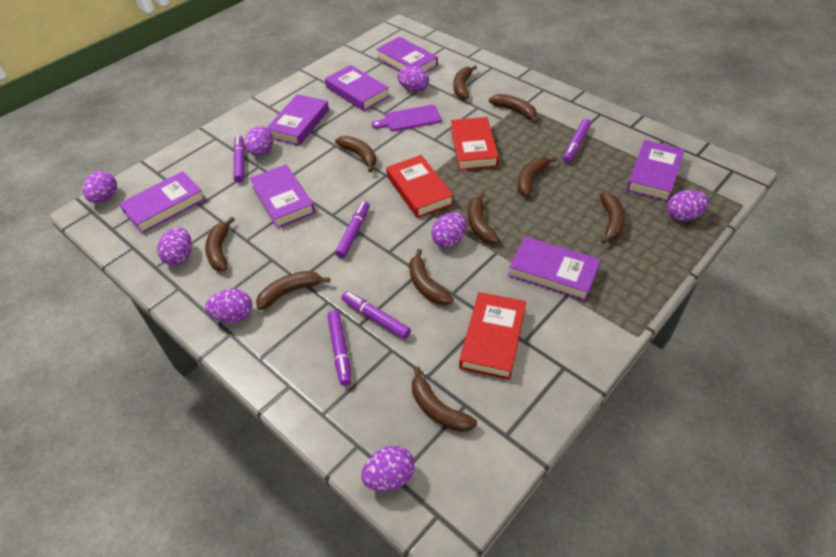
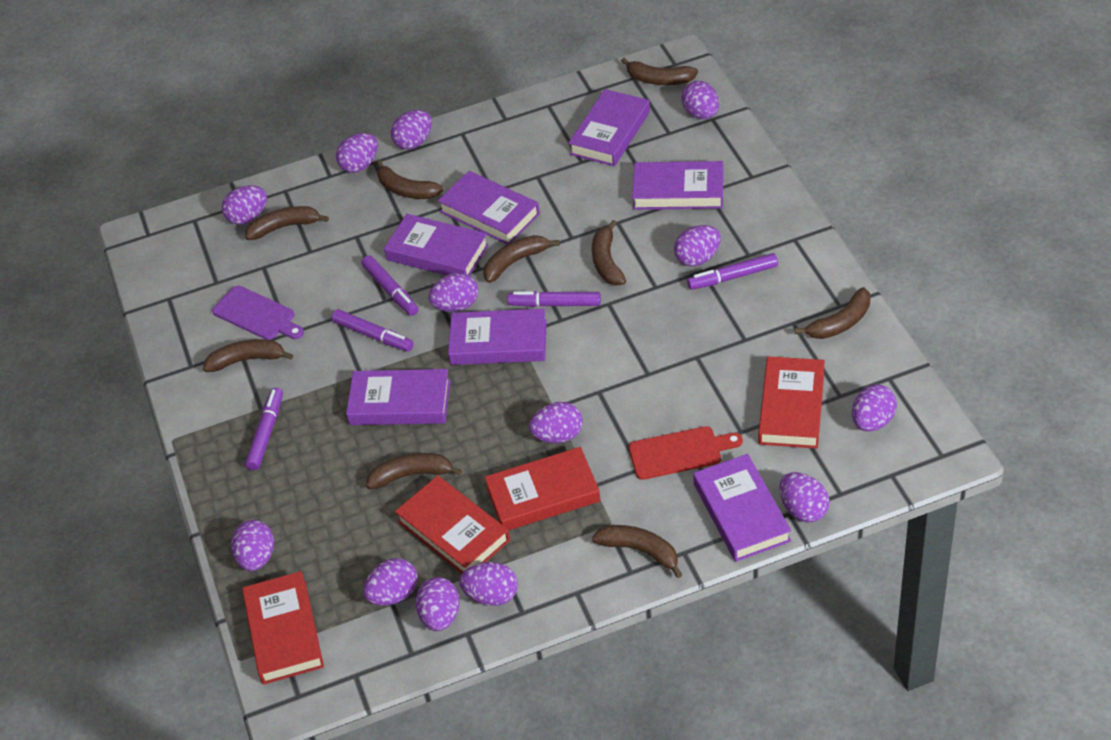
brown banana: 10 -> 9
purple egg: 8 -> 13
red book: 3 -> 4
red cutting board: 0 -> 1

